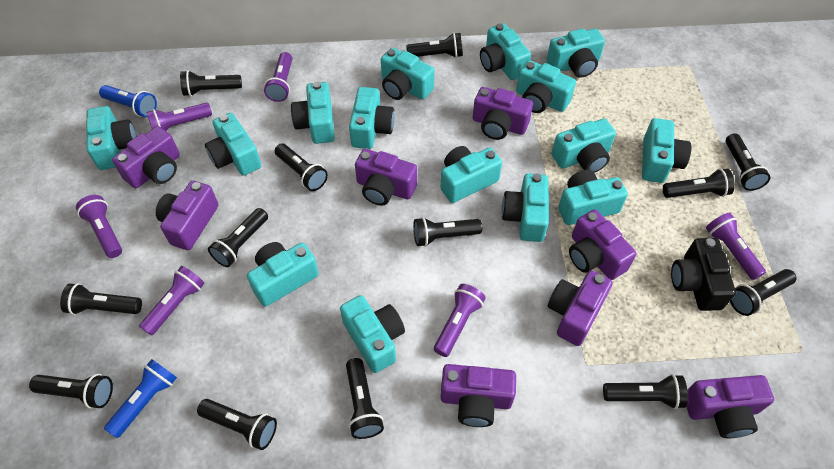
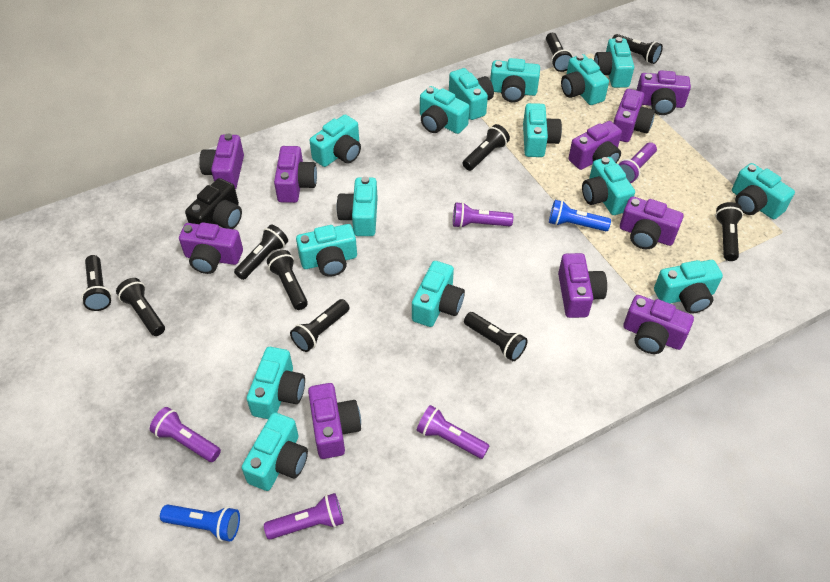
black flashlight: 13 -> 10
purple camera: 8 -> 10
purple flashlight: 6 -> 5

